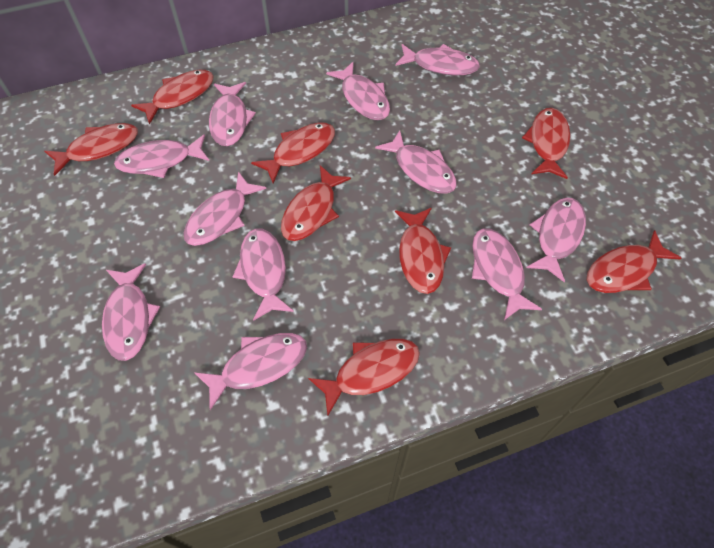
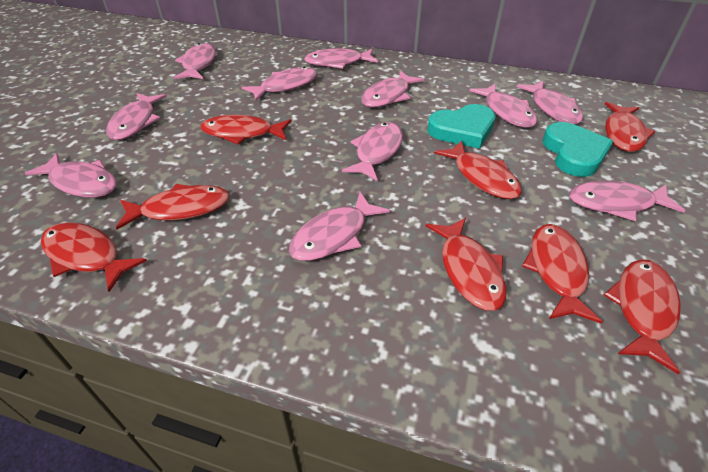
turquoise heart: 0 -> 2

